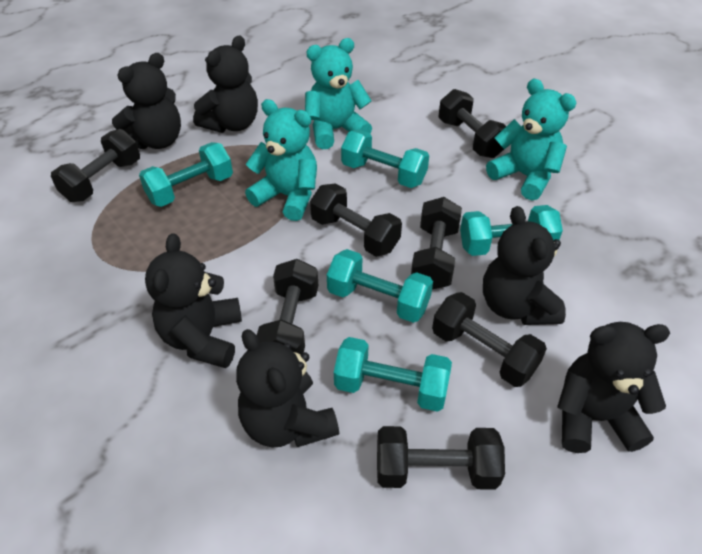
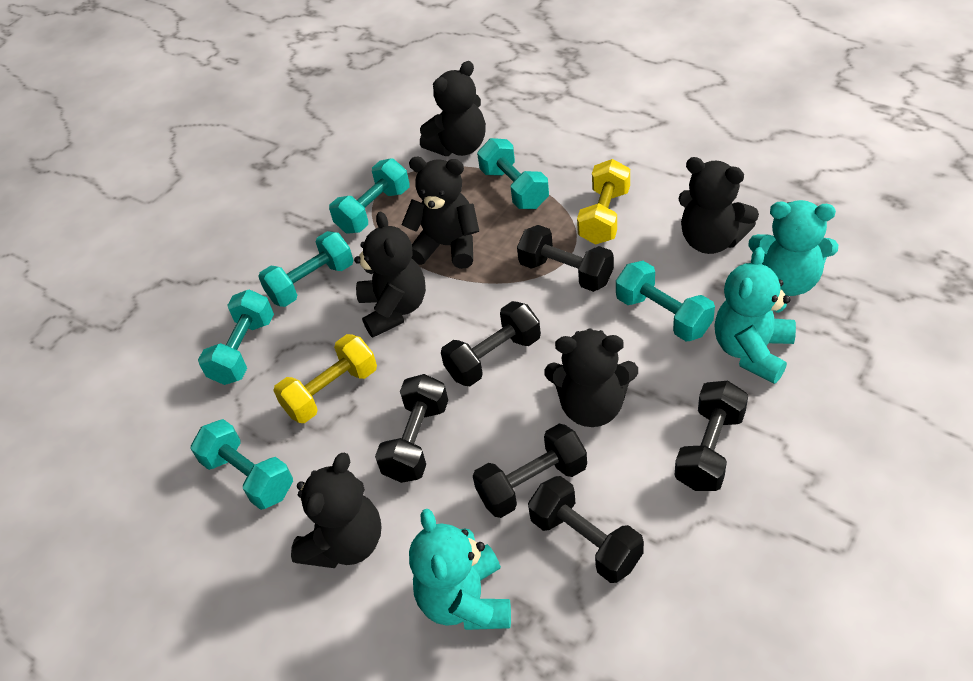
black dumbbell: 7 -> 6
turquoise dumbbell: 5 -> 6
yellow dumbbell: 0 -> 2

